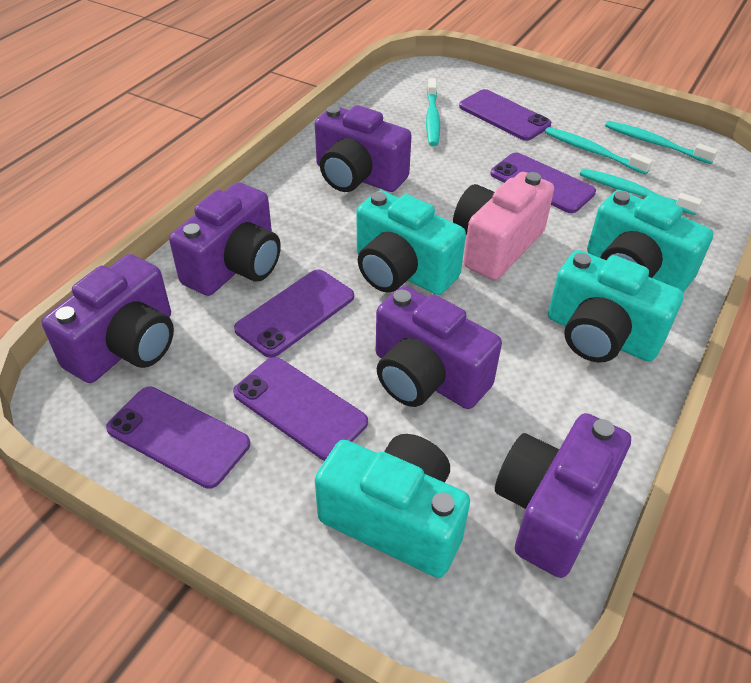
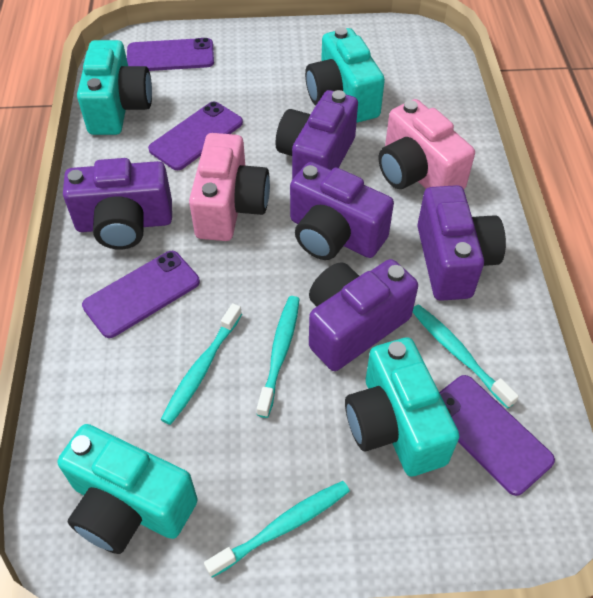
pink camera: 1 -> 2
purple phone: 5 -> 4

